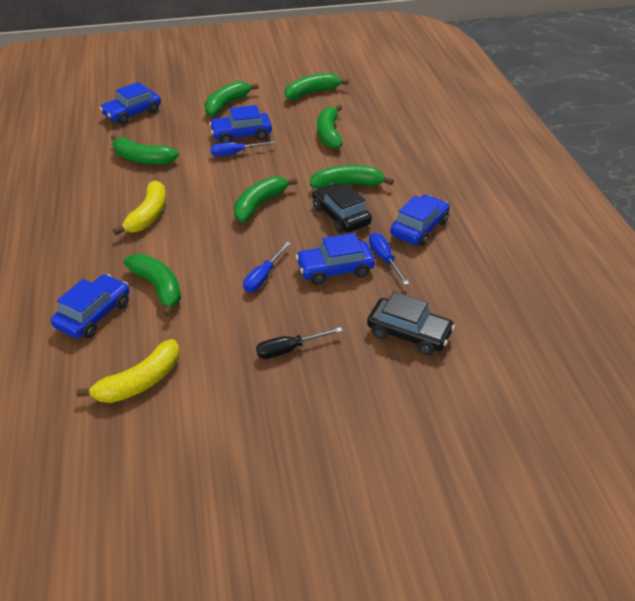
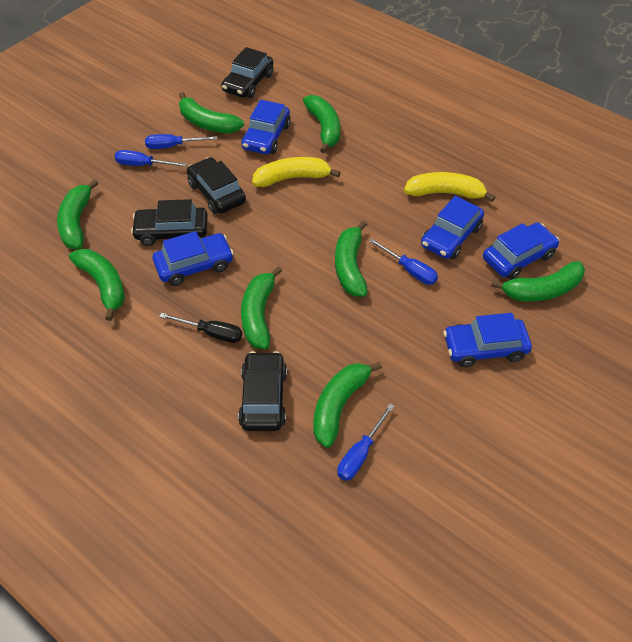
black car: 2 -> 4
blue screwdriver: 3 -> 4
green banana: 7 -> 8

